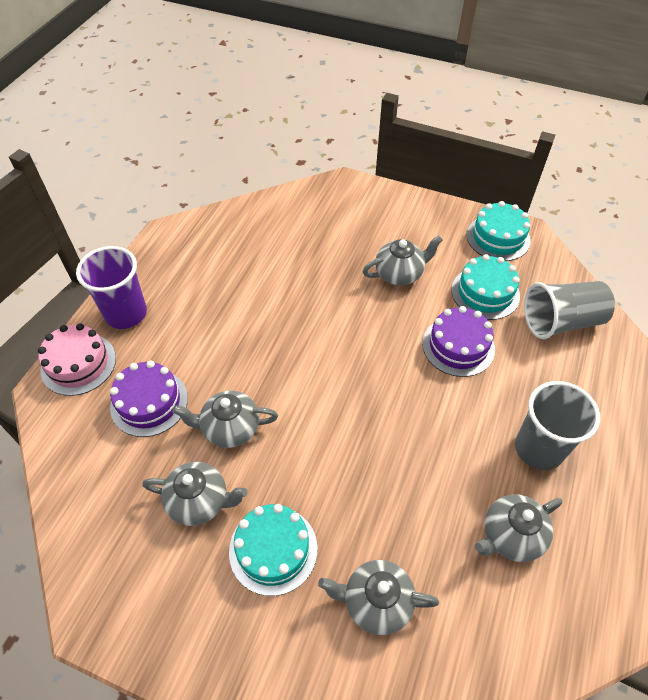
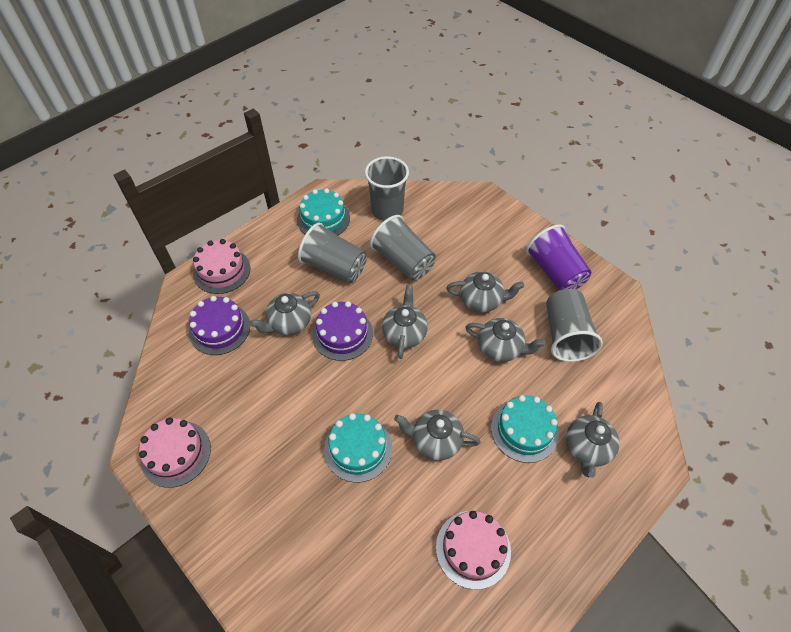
grey cup: 2 -> 4
grey teapot: 5 -> 6
pink cake: 1 -> 3

